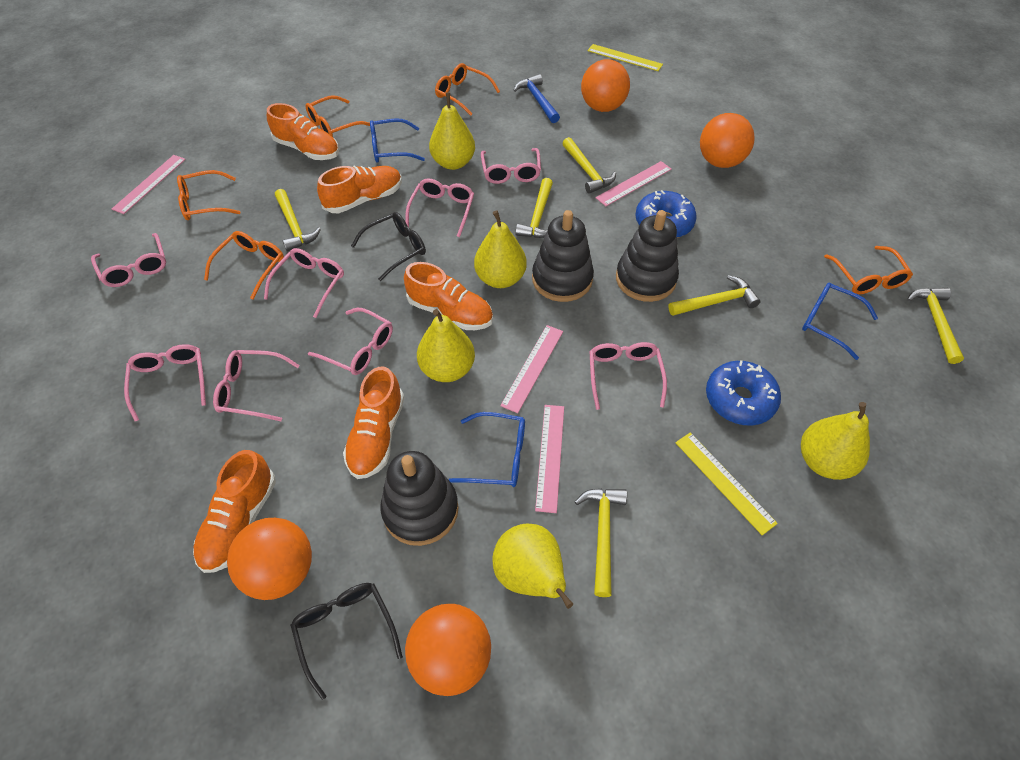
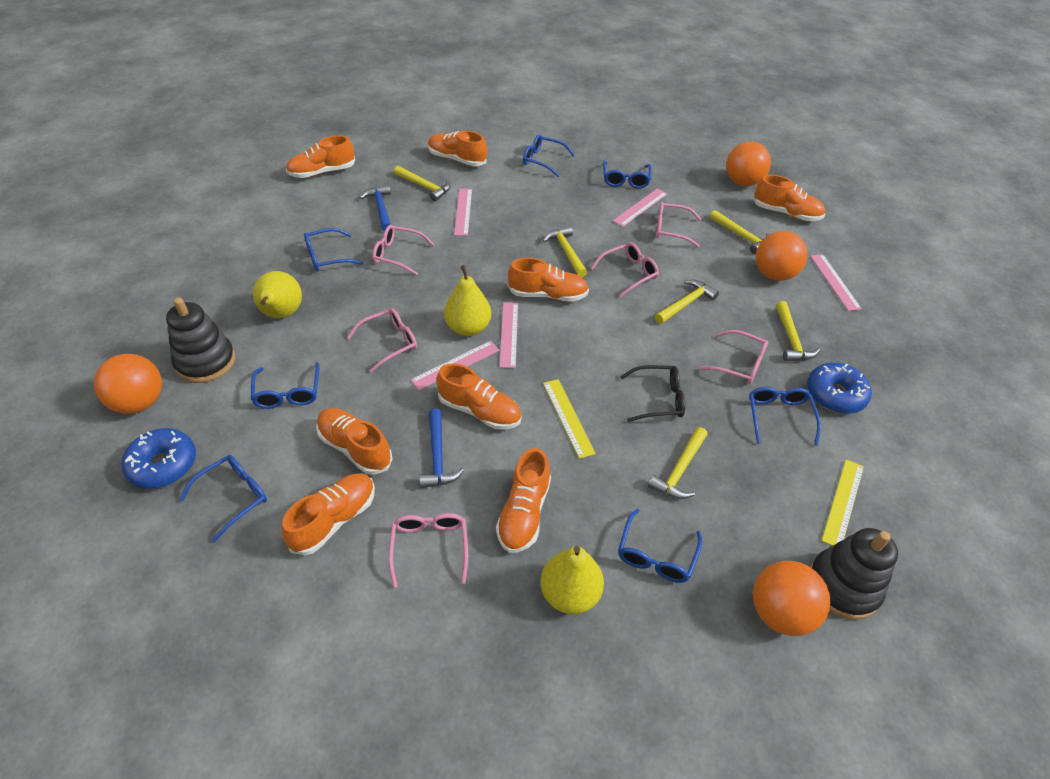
black glasses: 2 -> 1
black stacking toy: 3 -> 2
blue glasses: 3 -> 7
blue hammer: 1 -> 2
orange glasses: 5 -> 0
orange shoe: 5 -> 8
pink glasses: 8 -> 6
pink ruler: 4 -> 5
yellow pear: 5 -> 3

